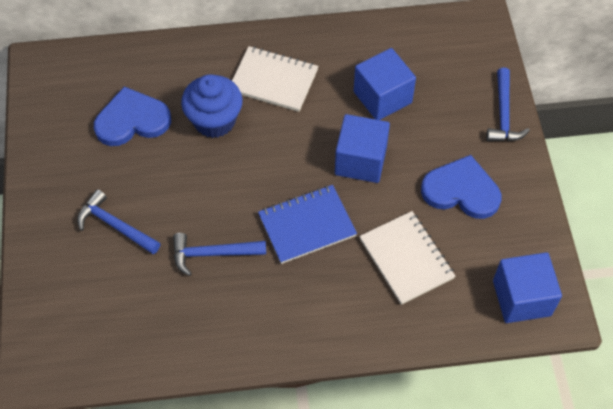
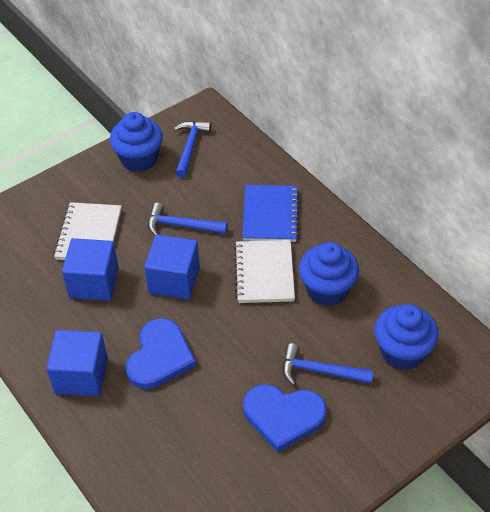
blue cupcake: 1 -> 3

